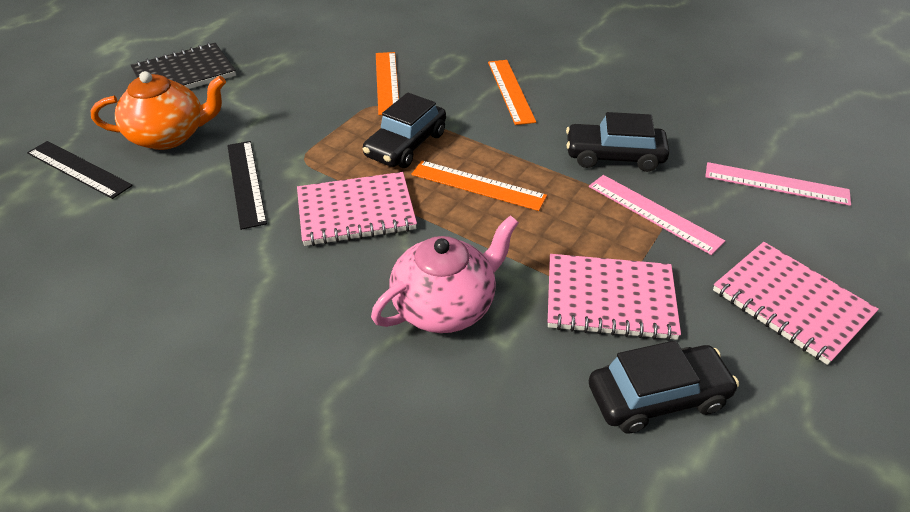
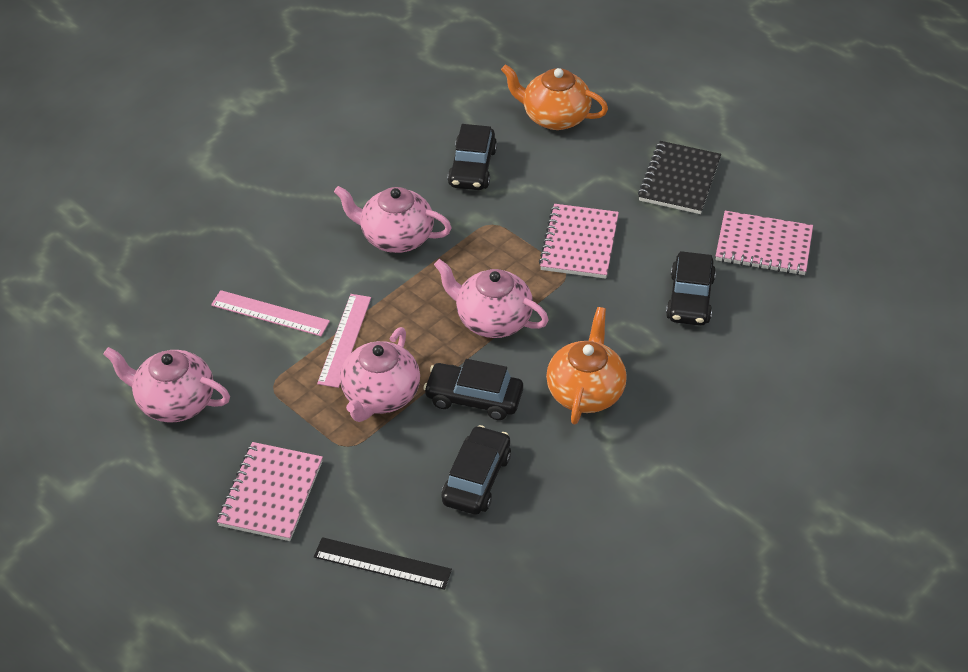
black car: 3 -> 4
black ruler: 2 -> 1
orange ruler: 3 -> 0
orange teapot: 1 -> 2
pink teapot: 1 -> 4

